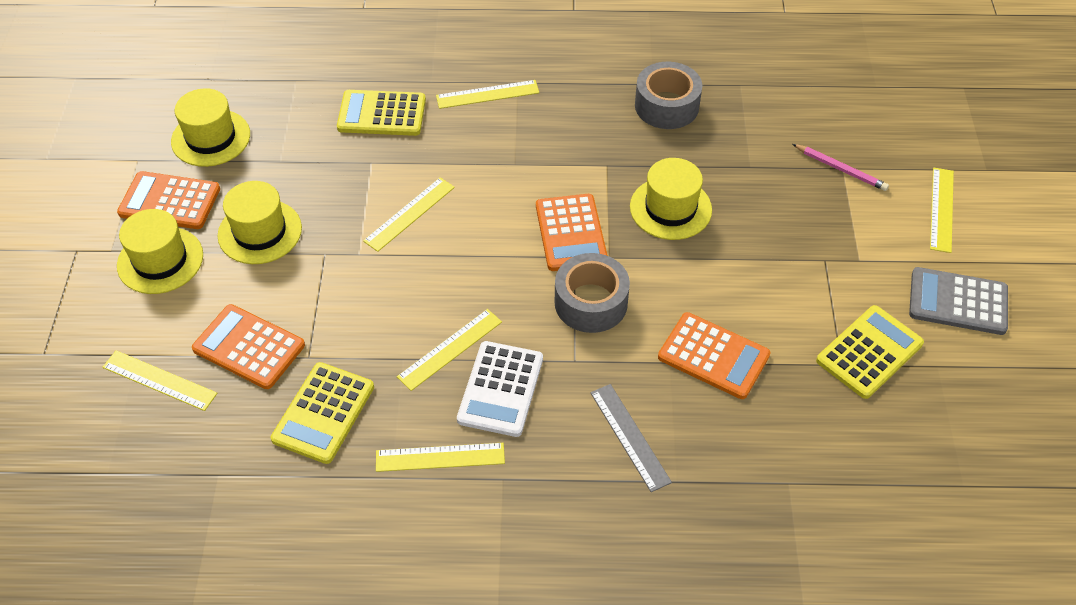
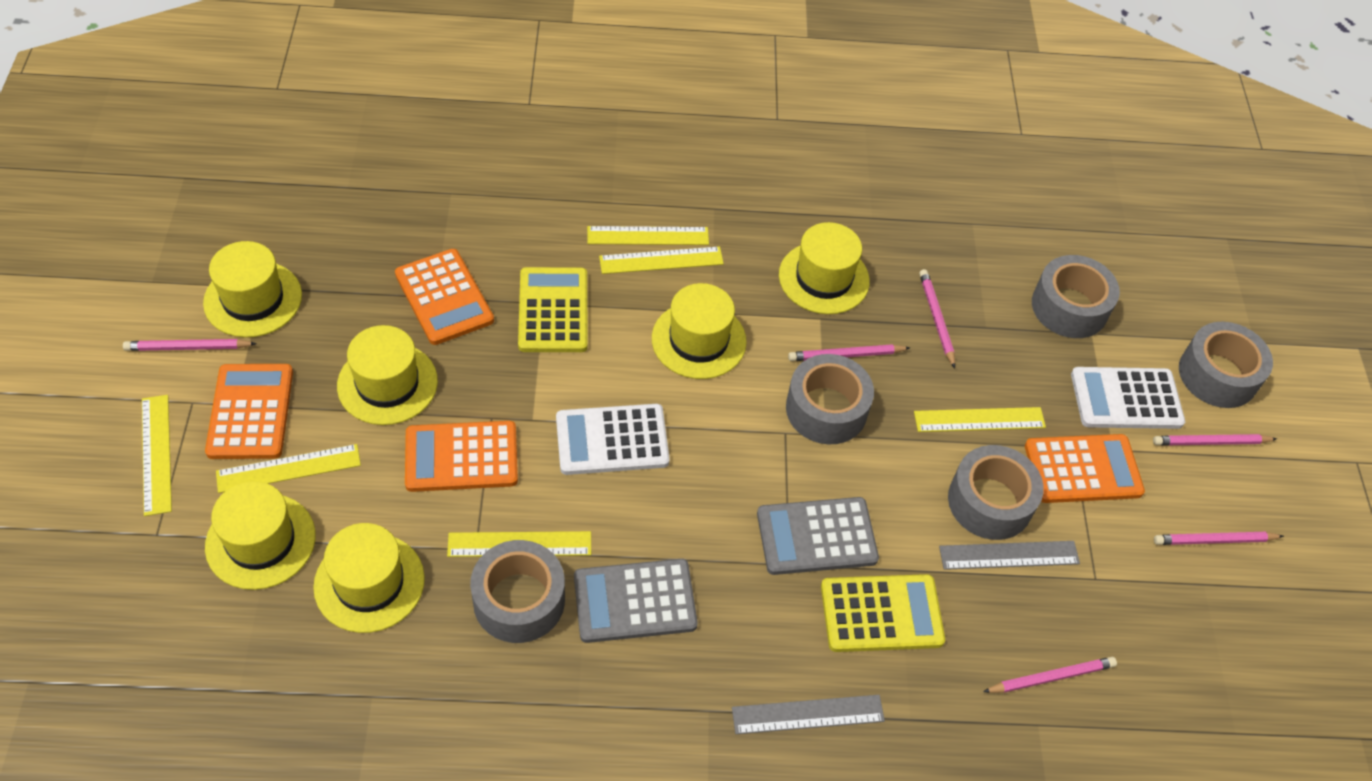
grey calculator: 1 -> 2
grey ruler: 1 -> 2
grey tape: 2 -> 5
pink pencil: 1 -> 6
white calculator: 1 -> 2
yellow calculator: 3 -> 2
yellow hat: 4 -> 6

